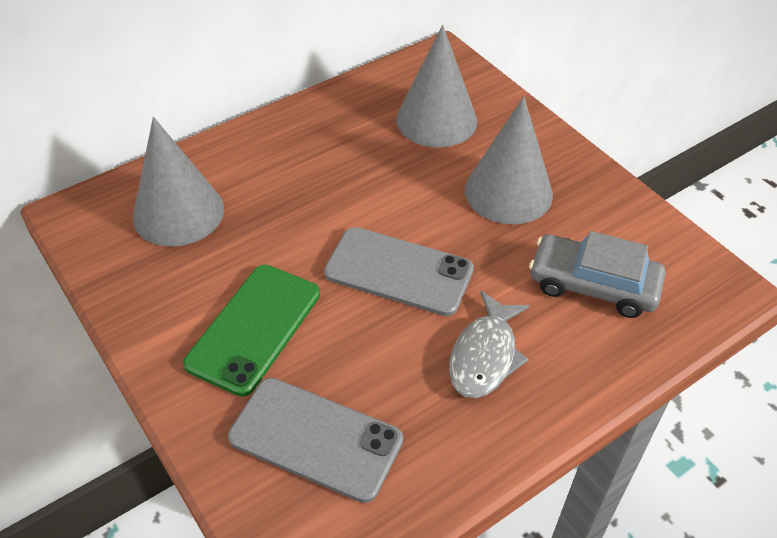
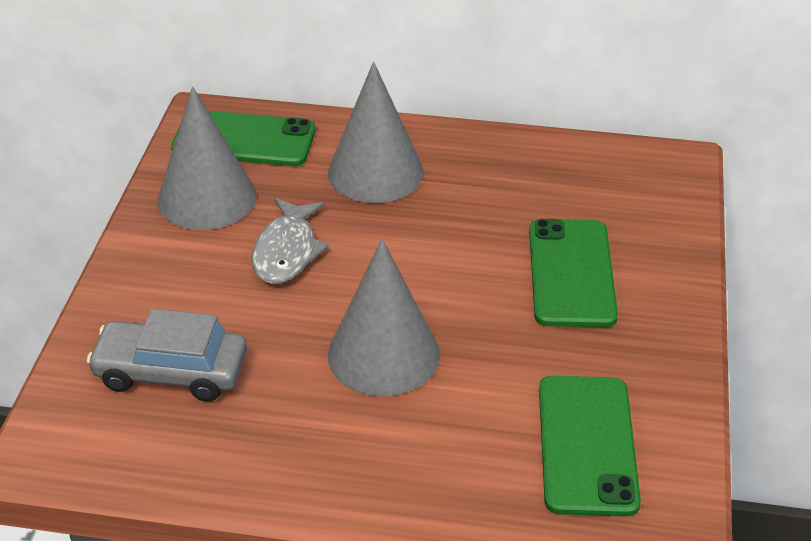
green phone: 1 -> 3
grey phone: 2 -> 0

